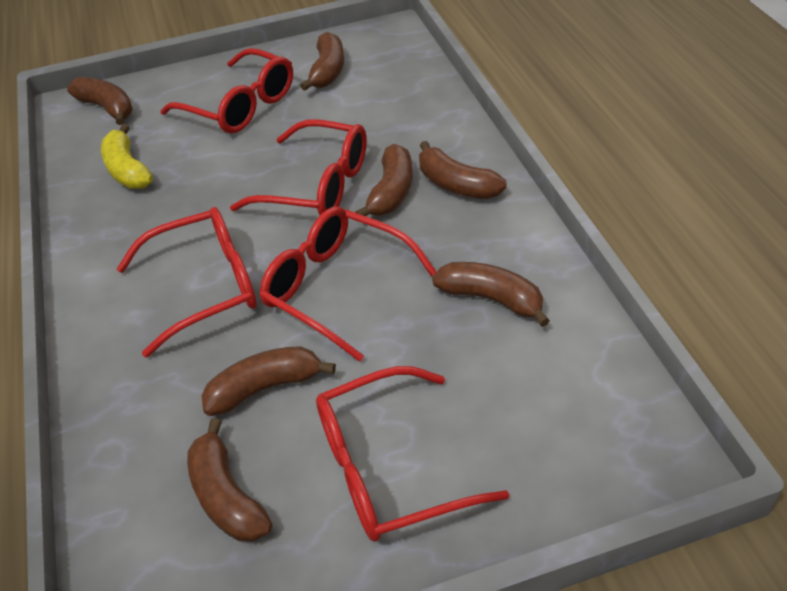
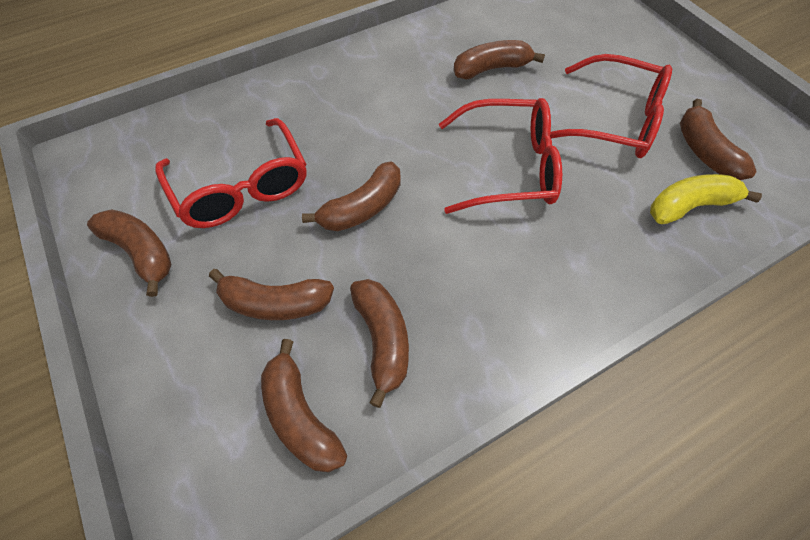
red glasses: 5 -> 3

